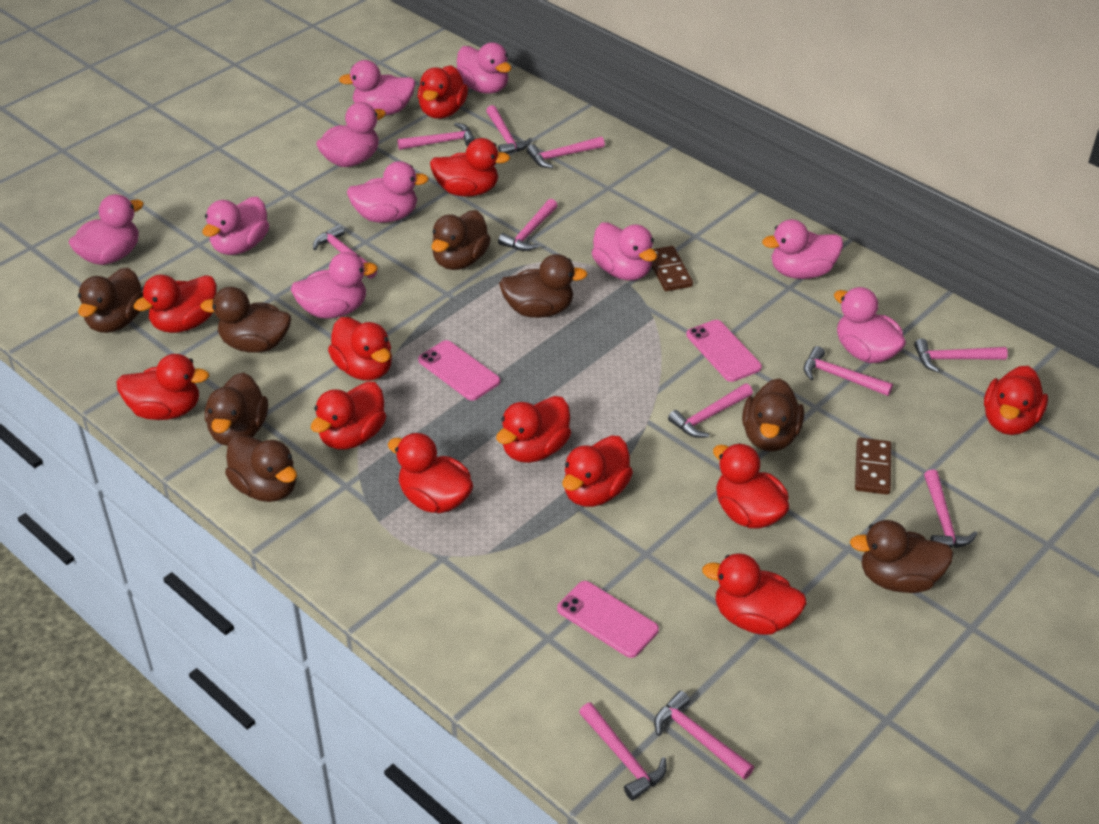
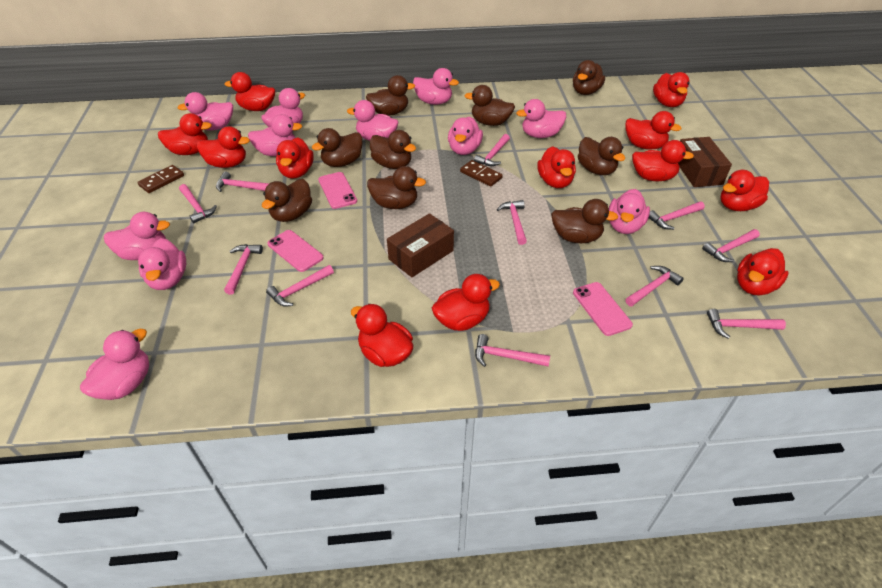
brown box: 0 -> 2
brown duck: 8 -> 9
pink duck: 10 -> 11

